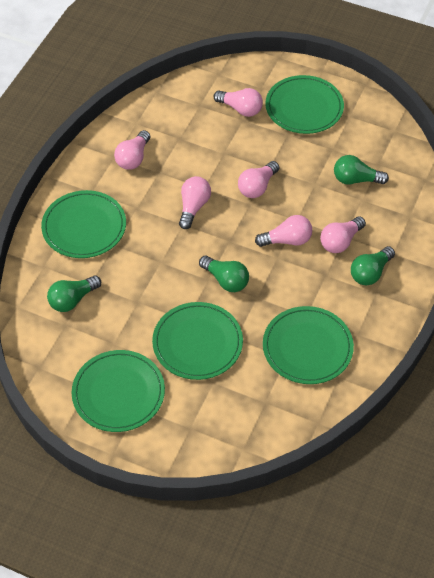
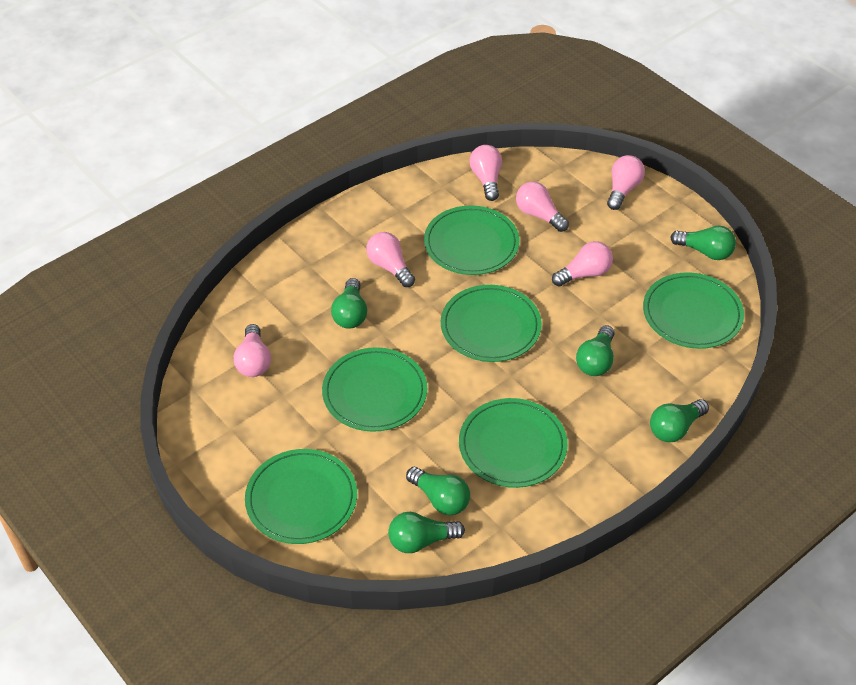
green light bulb: 4 -> 6
green plate: 5 -> 6

